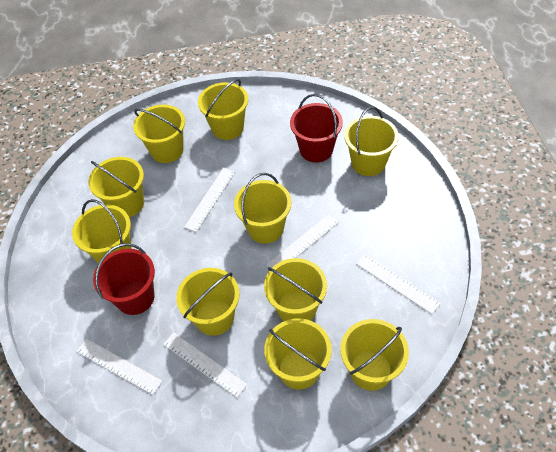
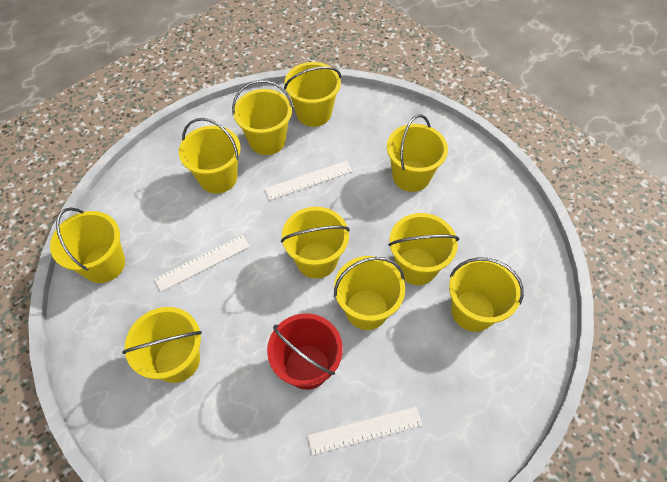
red bucket: 2 -> 1
white ruler: 5 -> 3

